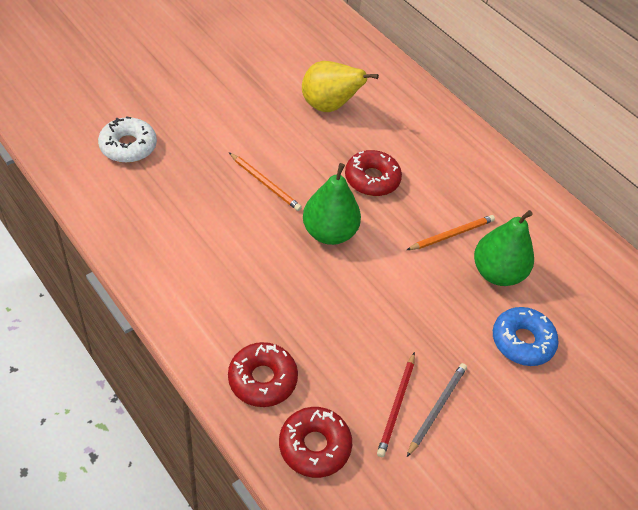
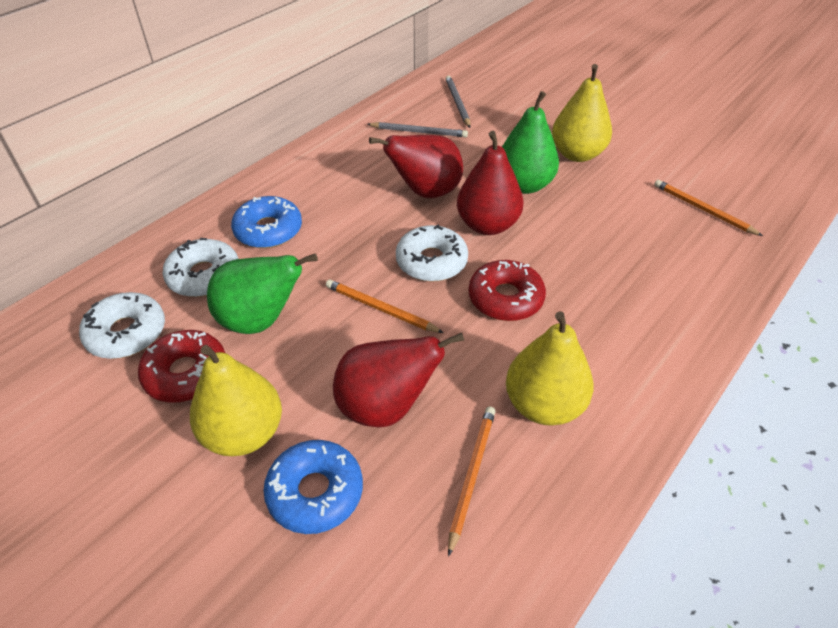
blue donut: 1 -> 2
grey pencil: 1 -> 2
orange pencil: 2 -> 3
red donut: 3 -> 2
red pear: 0 -> 3
red pencil: 1 -> 0
white donut: 1 -> 3
yellow pear: 1 -> 3

